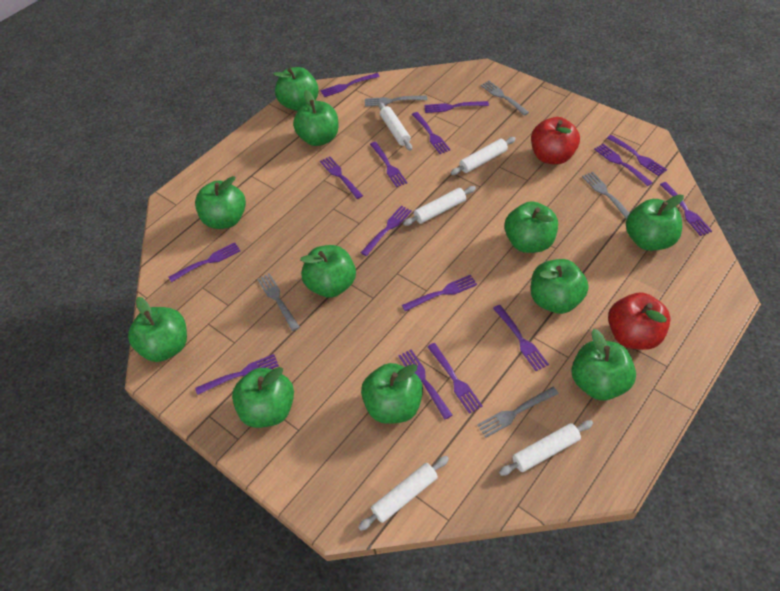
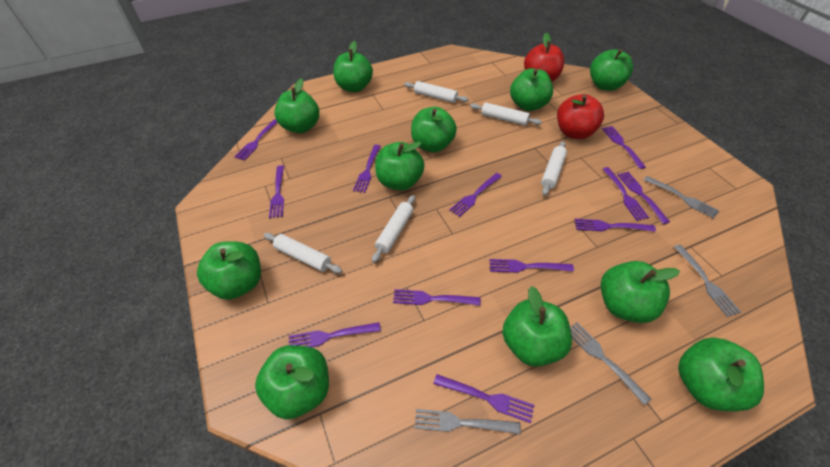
grey fork: 5 -> 4
purple fork: 15 -> 12

